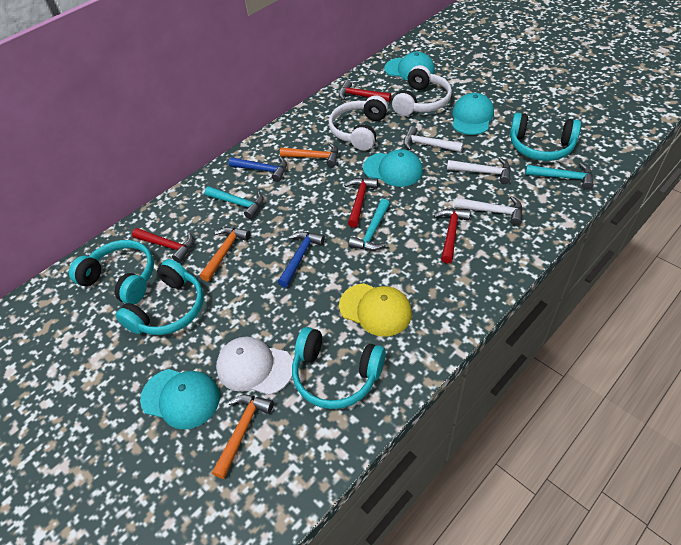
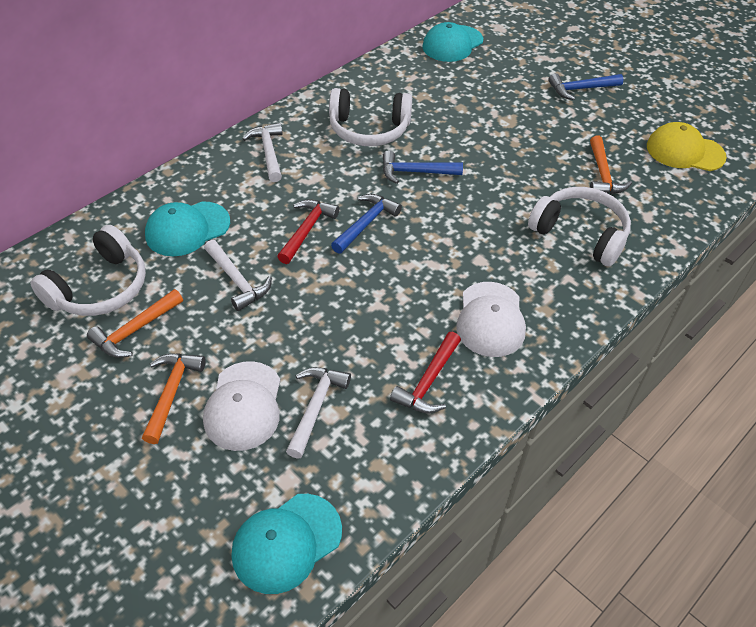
blue hammer: 2 -> 3
red hammer: 4 -> 2
turquoise cap: 4 -> 3
turquoise hammer: 3 -> 0
turquoise headphones: 4 -> 0
white cap: 1 -> 2
white headphones: 2 -> 3

